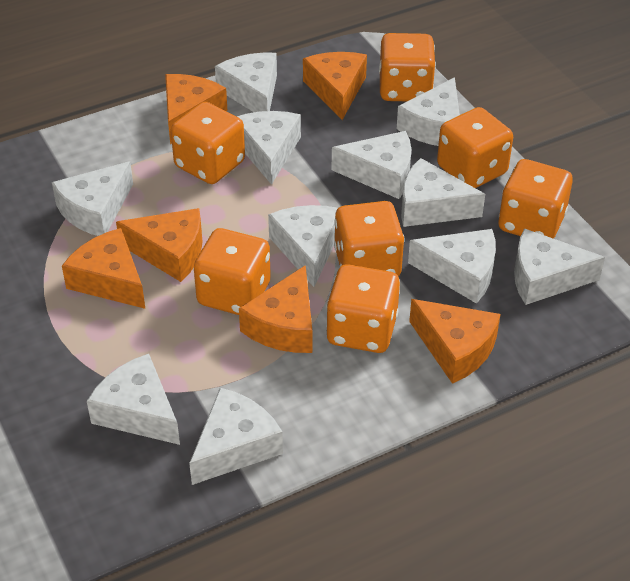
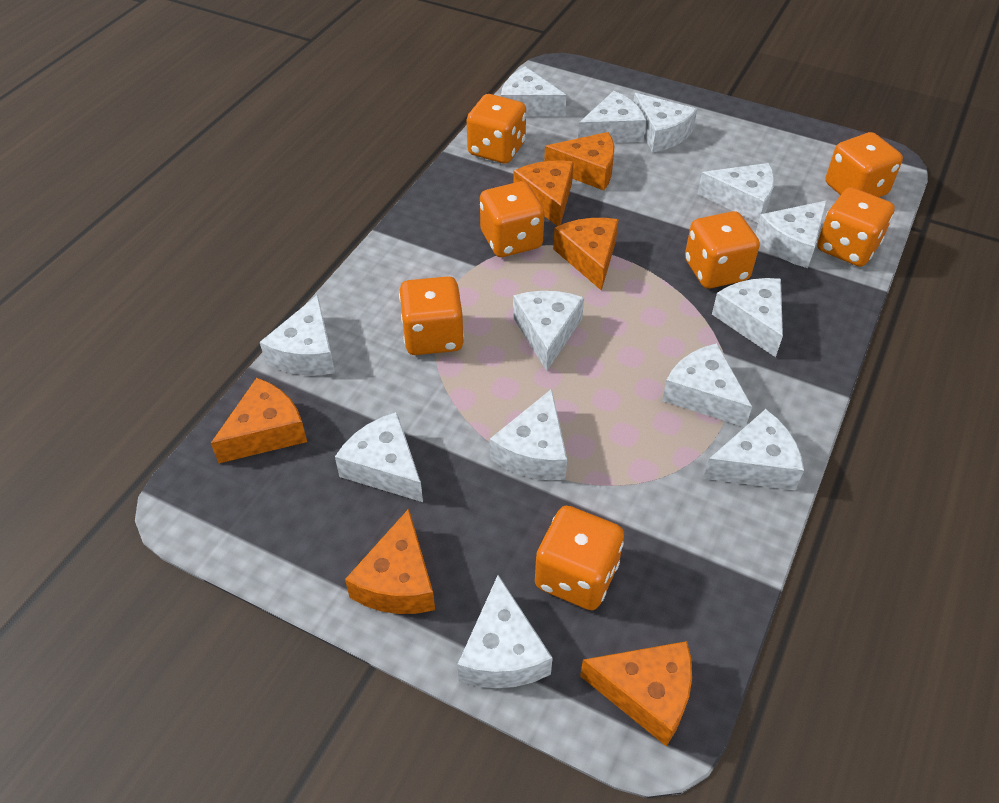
white cheese: 11 -> 13

